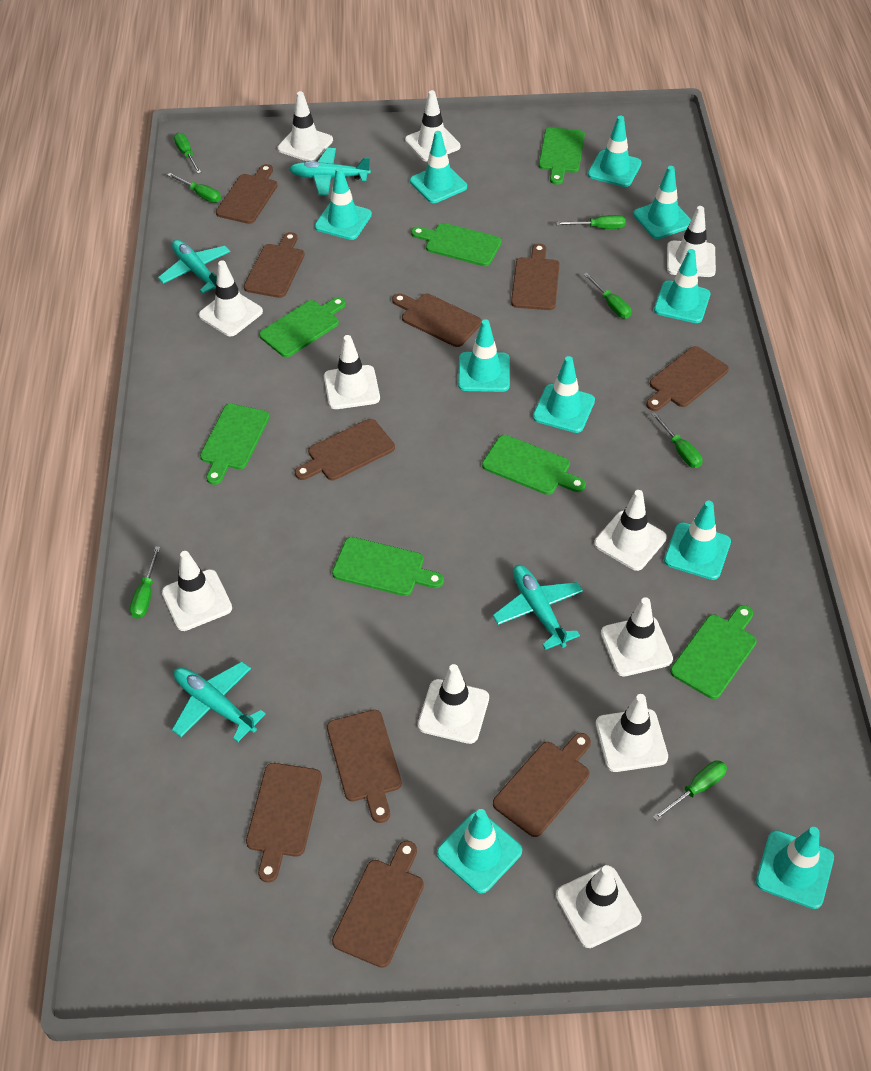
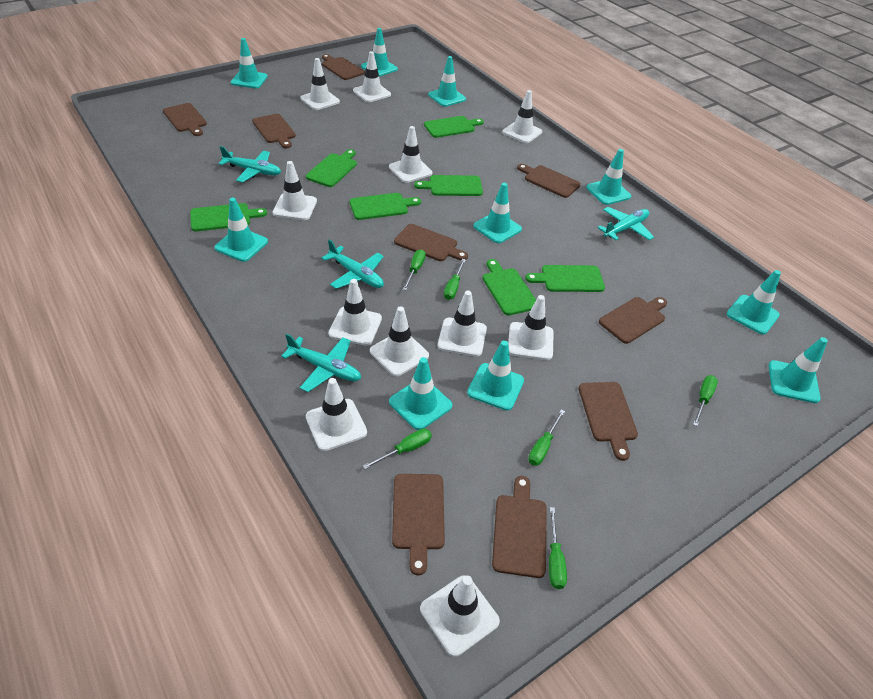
brown cutting board: 10 -> 9
green screwdriver: 7 -> 6

